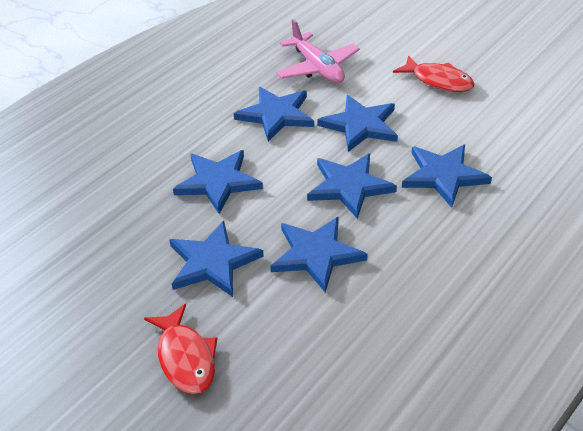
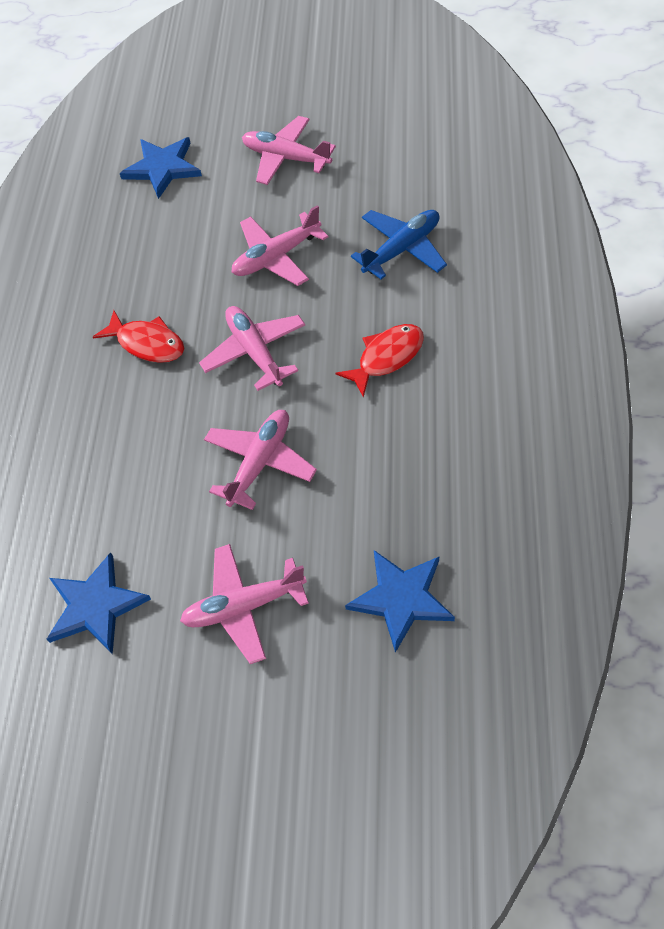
blue plane: 0 -> 1
blue star: 7 -> 3
pink plane: 1 -> 5

